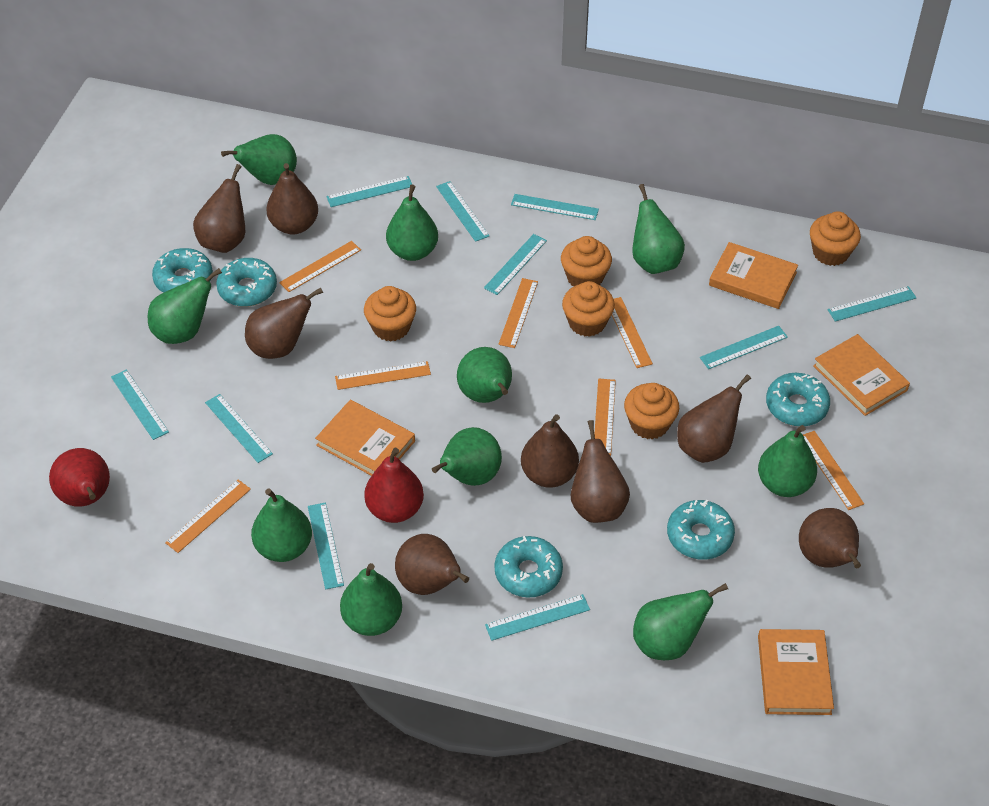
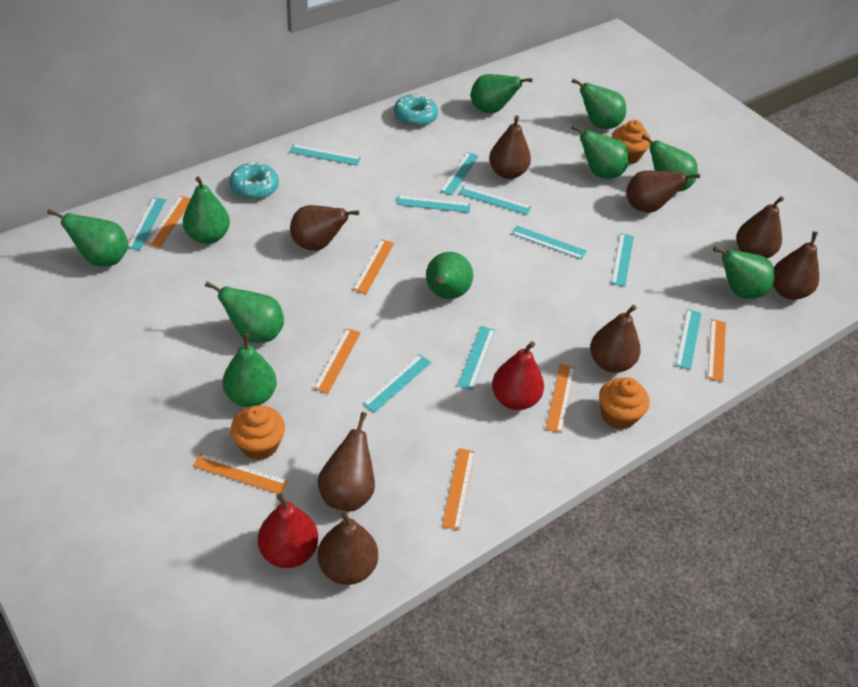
orange book: 4 -> 0
orange cupcake: 5 -> 3
turquoise donut: 5 -> 2

